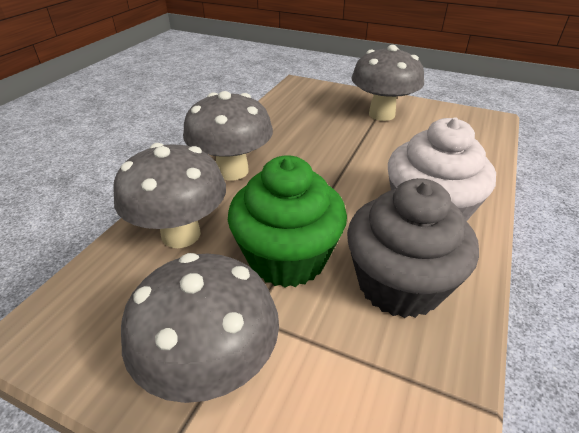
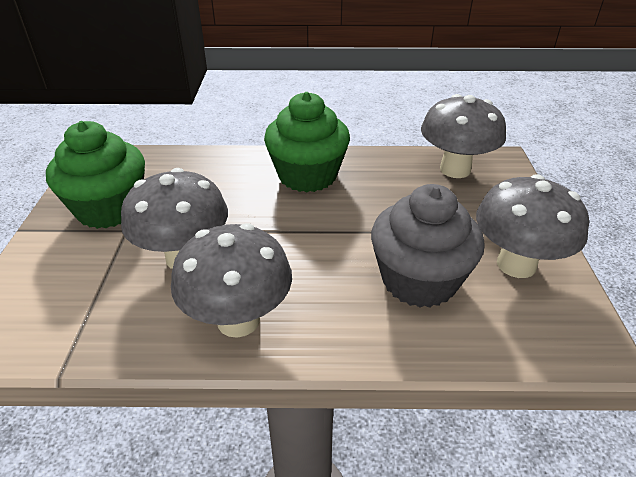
green cupcake: 1 -> 2
white cupcake: 1 -> 0

